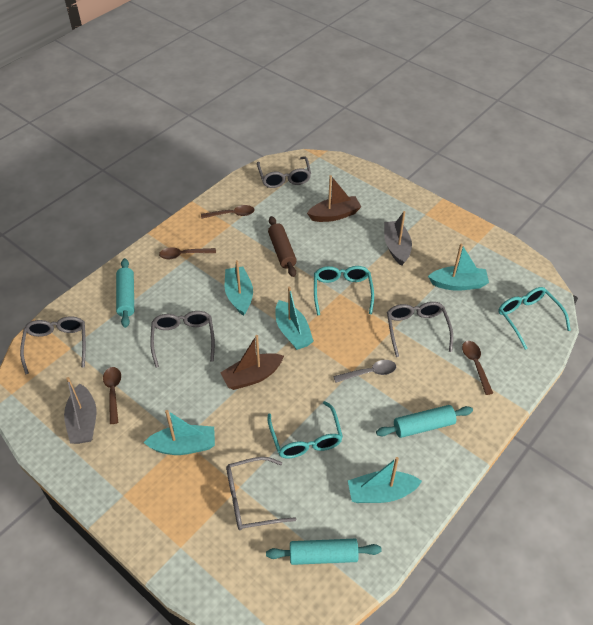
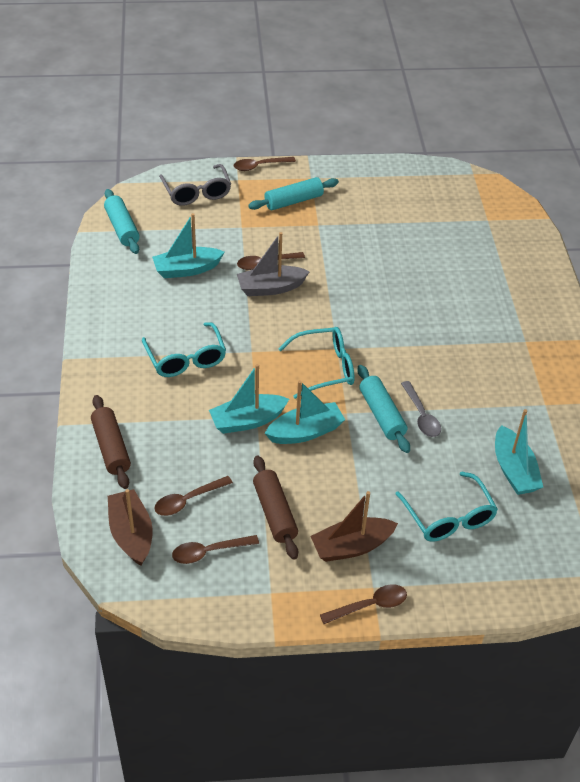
brown rolling pin: 1 -> 2
brown spoon: 4 -> 5
grey boat: 2 -> 1
grey glasses: 5 -> 1
turquoise boat: 5 -> 4

